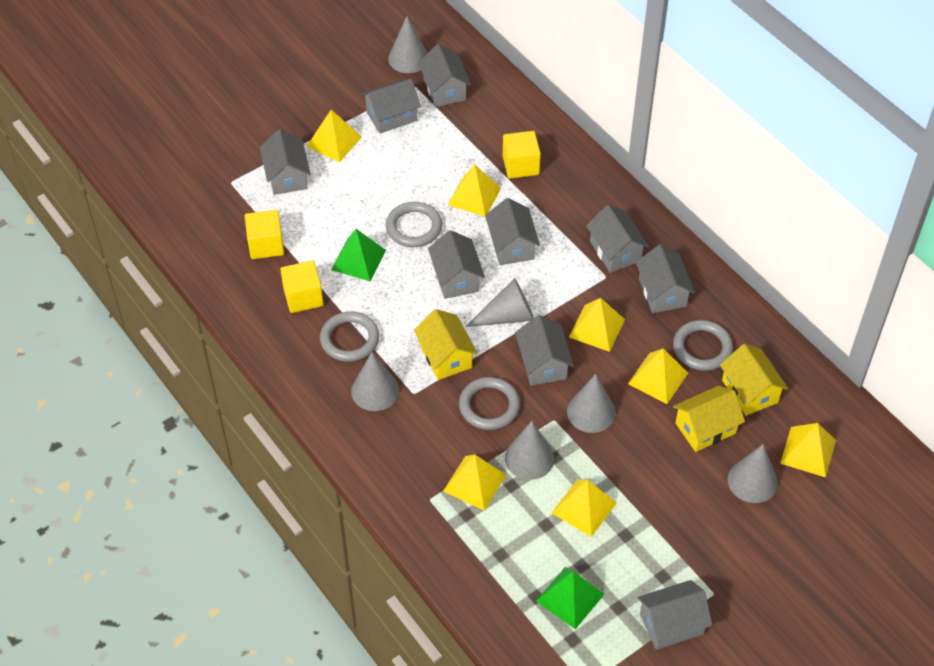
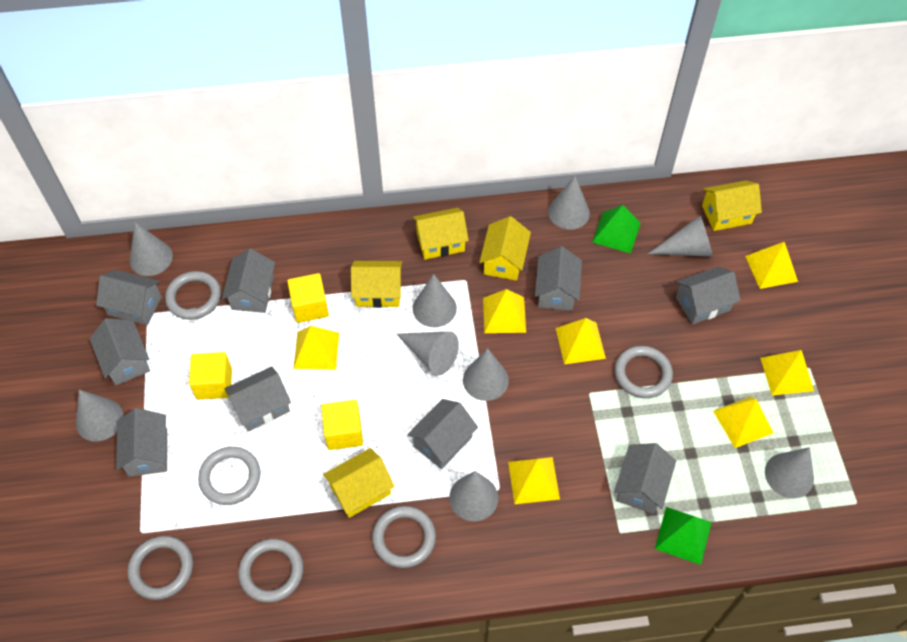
grey cone: 6 -> 9
grey ring: 4 -> 6
yellow house: 3 -> 5

